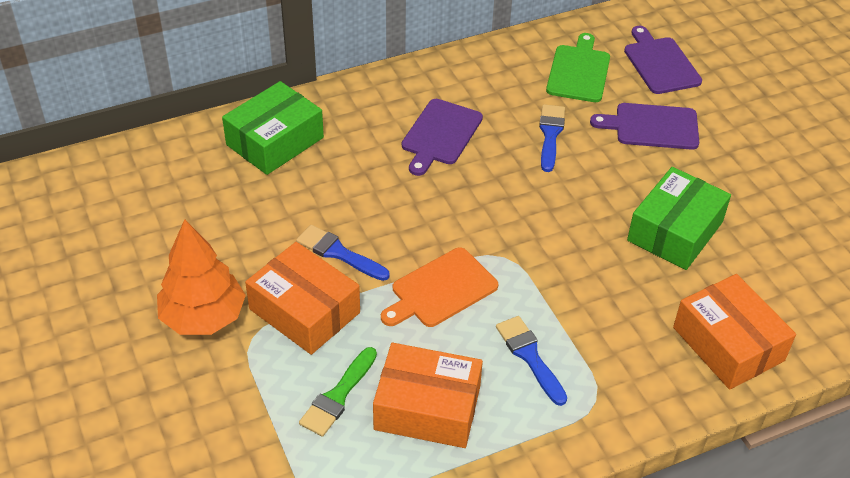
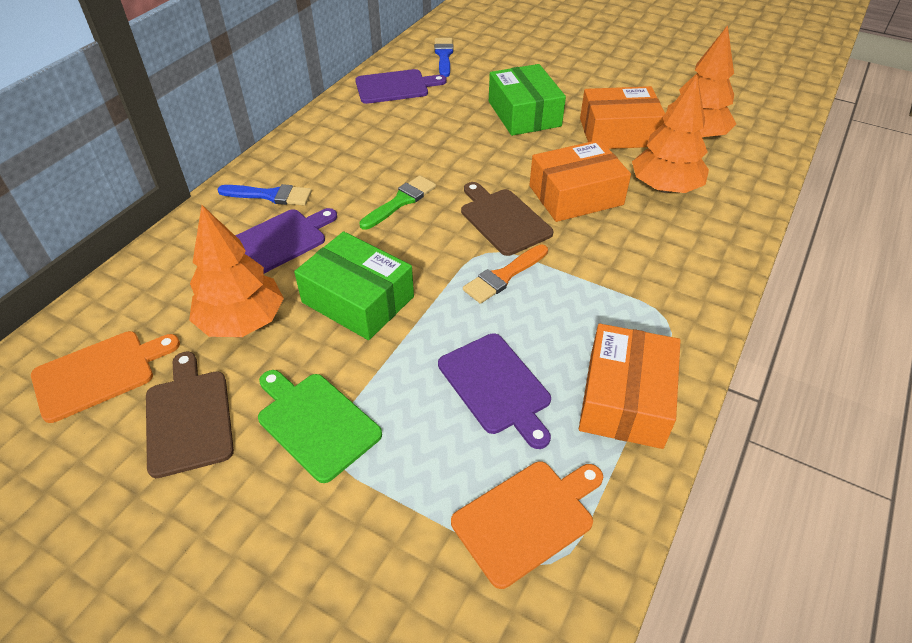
blue brush: 3 -> 2
brown cutting board: 0 -> 2
orange brush: 0 -> 1
orange cutting board: 1 -> 2
orange tree: 1 -> 3

